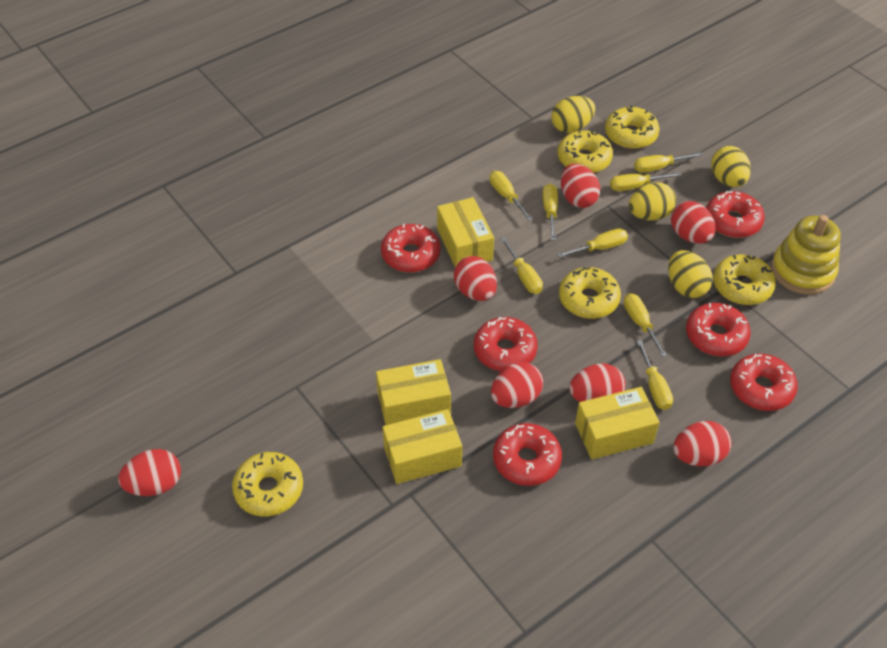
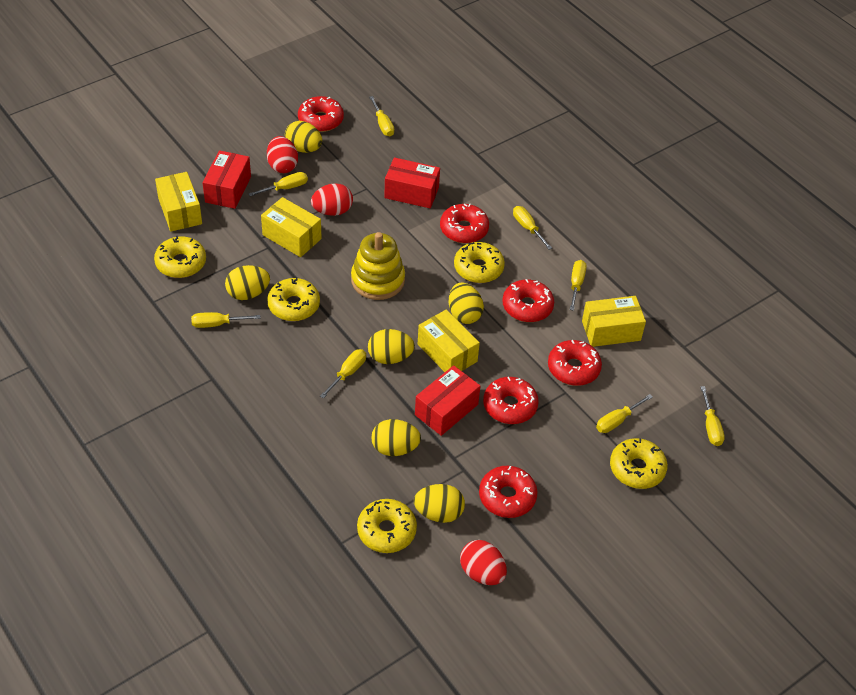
red box: 0 -> 3
red egg: 7 -> 3
yellow egg: 4 -> 6

